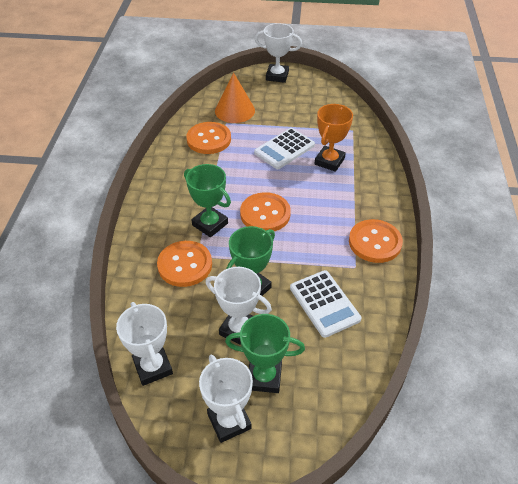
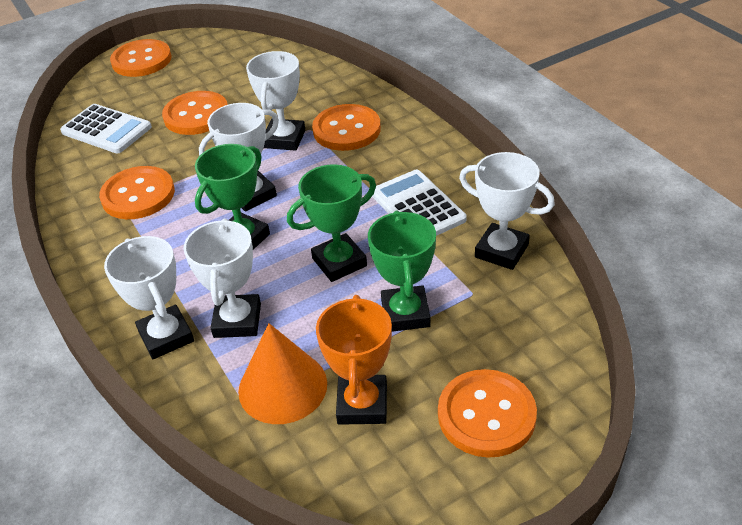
orange button: 4 -> 5
white trophy: 4 -> 5

